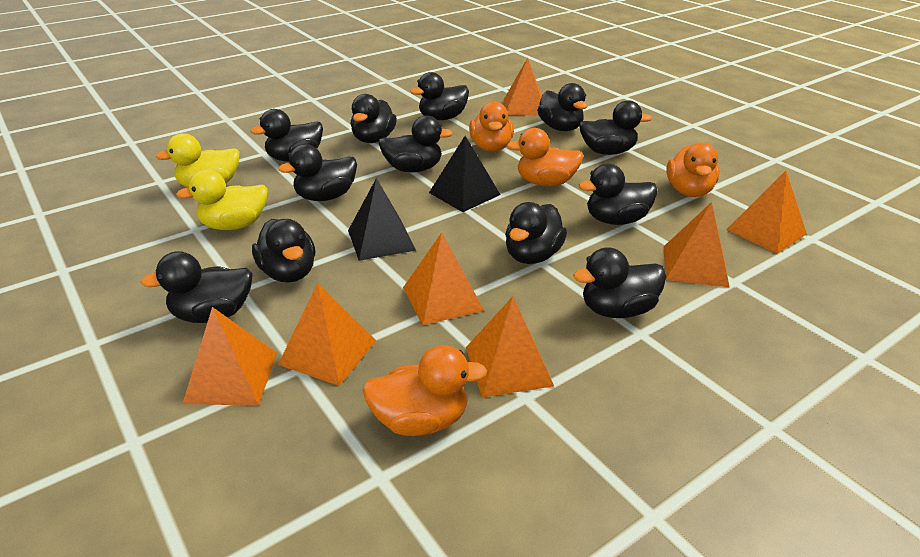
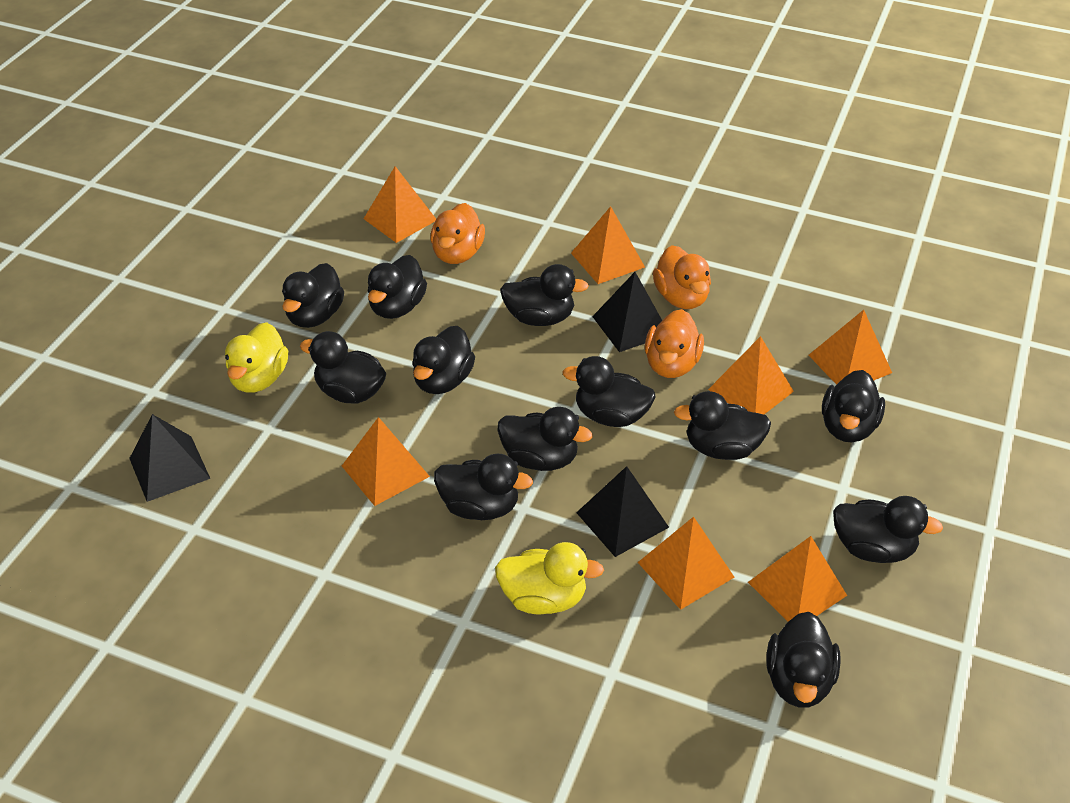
black pyramid: 2 -> 3
orange duck: 4 -> 3

